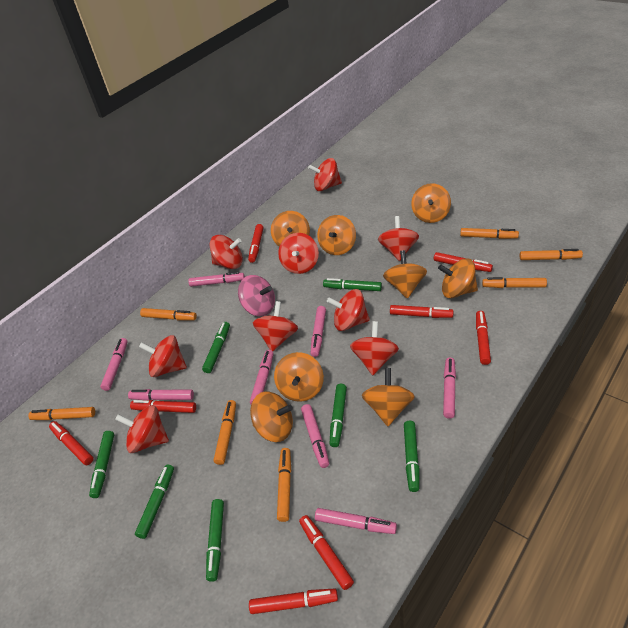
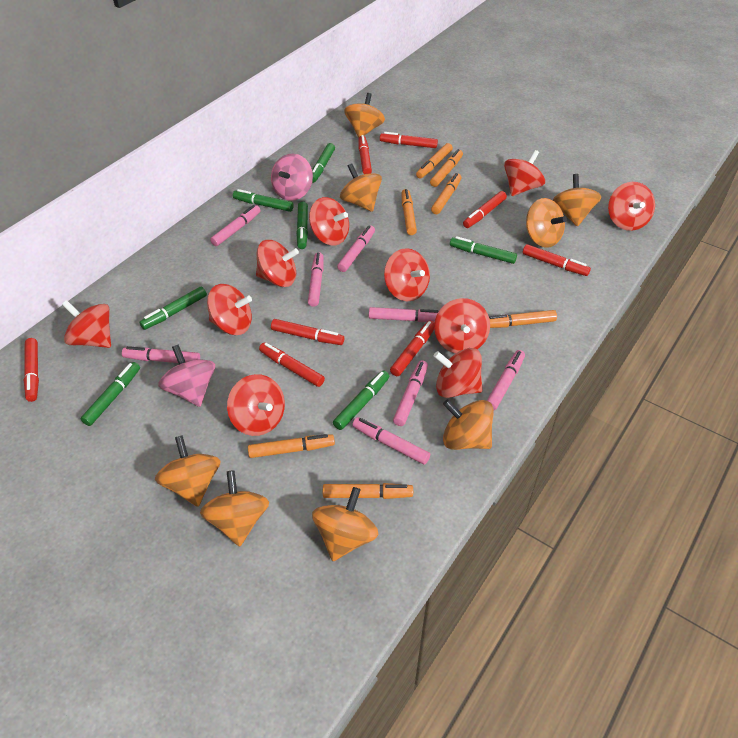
pink spinning top: 1 -> 2
red spinning top: 9 -> 10

